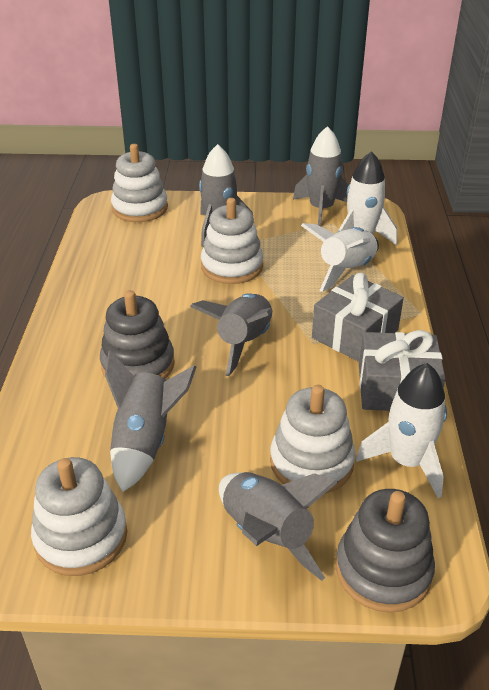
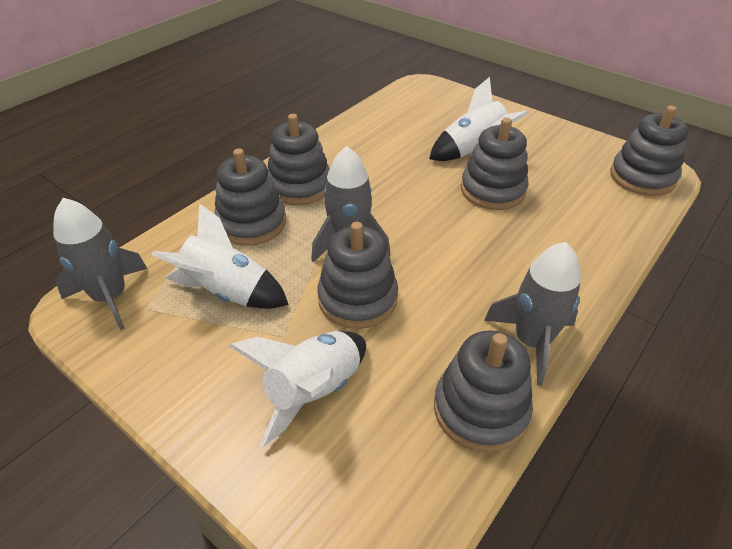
grey gift: 2 -> 0
grey rocket: 5 -> 3
grey stacking toy: 2 -> 6
white stacking toy: 4 -> 0

